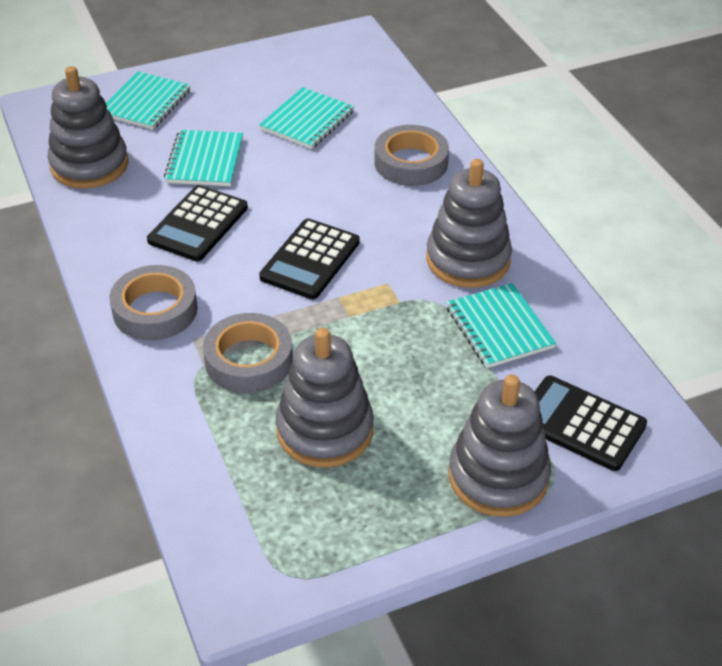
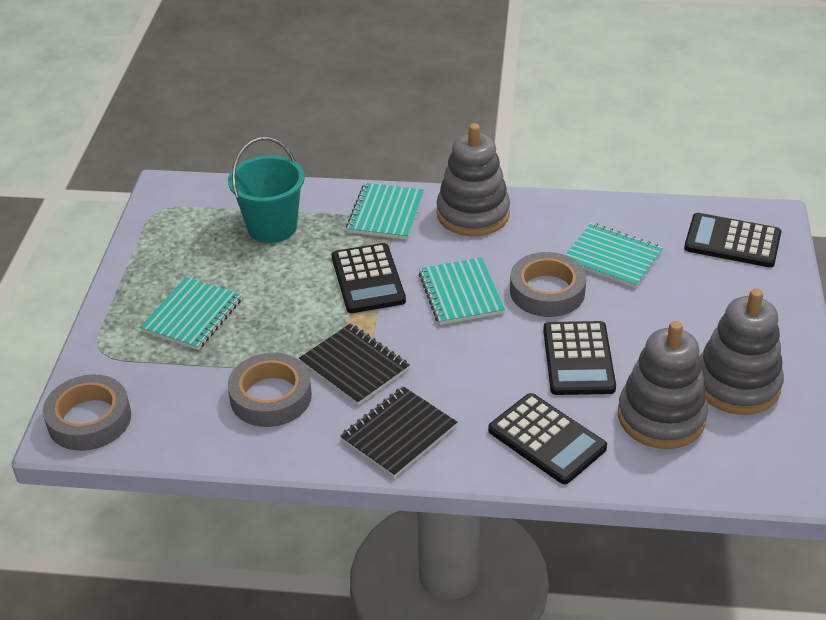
black calculator: 3 -> 4
black notebook: 0 -> 2
grey stacking toy: 4 -> 3
turquoise bucket: 0 -> 1

